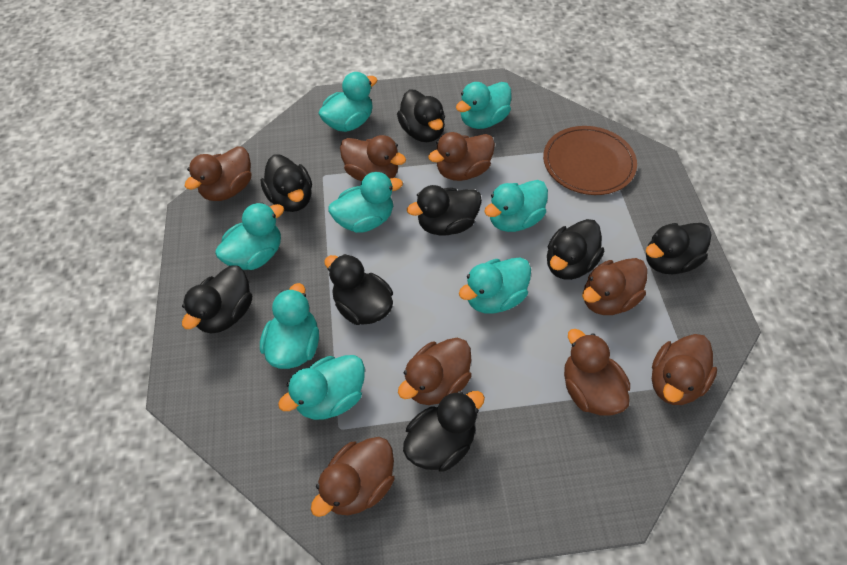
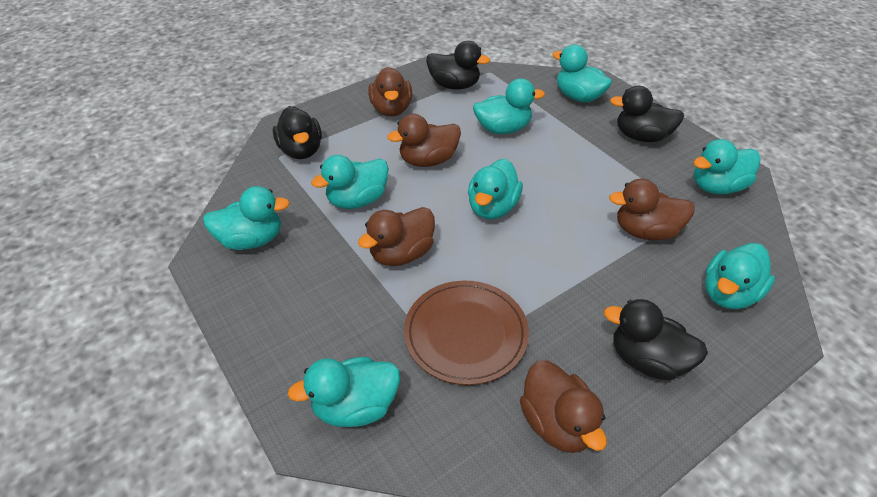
black duck: 8 -> 4
brown duck: 8 -> 5

